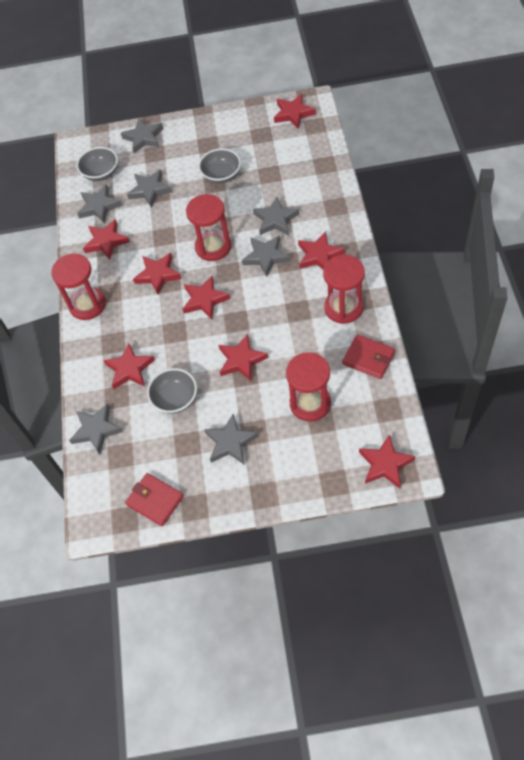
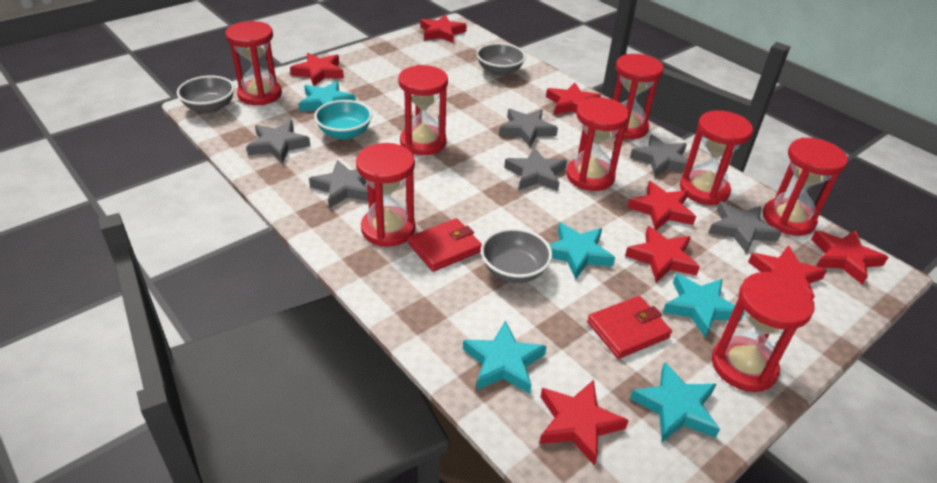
grey star: 7 -> 6
red hourglass: 4 -> 8
turquoise bowl: 0 -> 1
turquoise star: 0 -> 5

